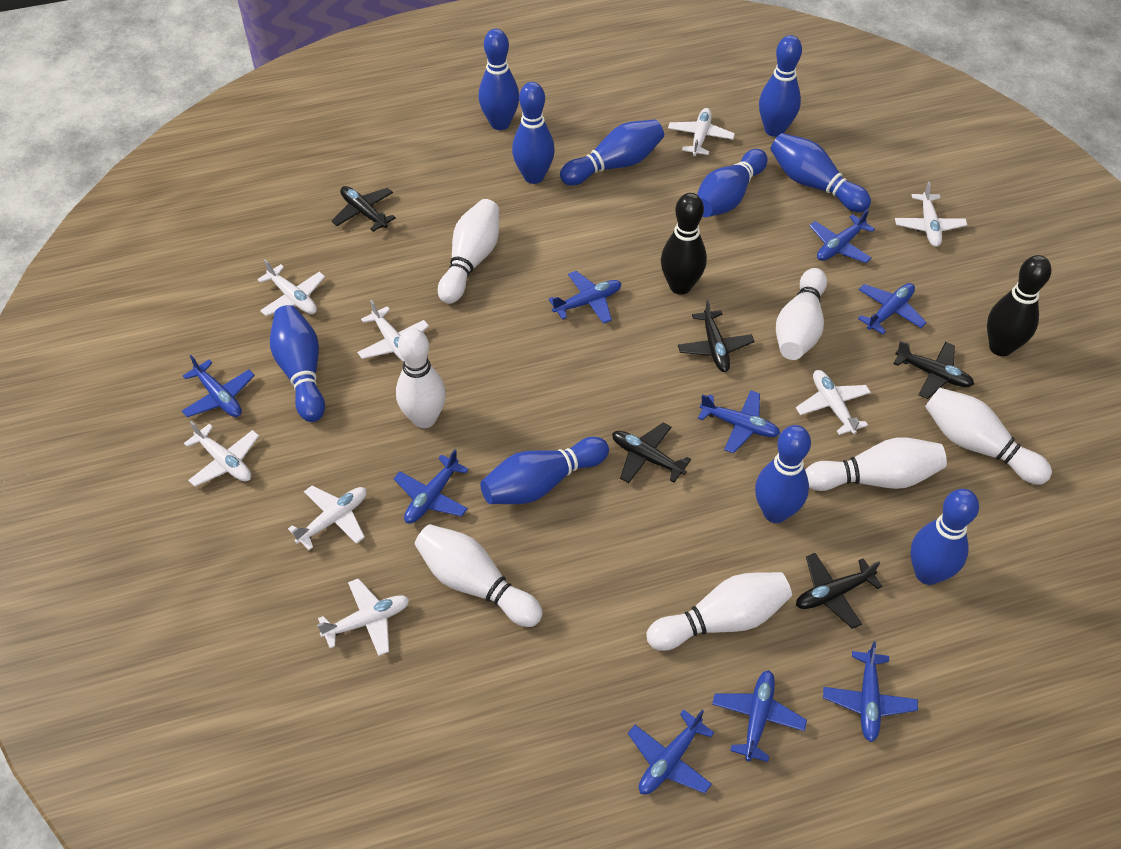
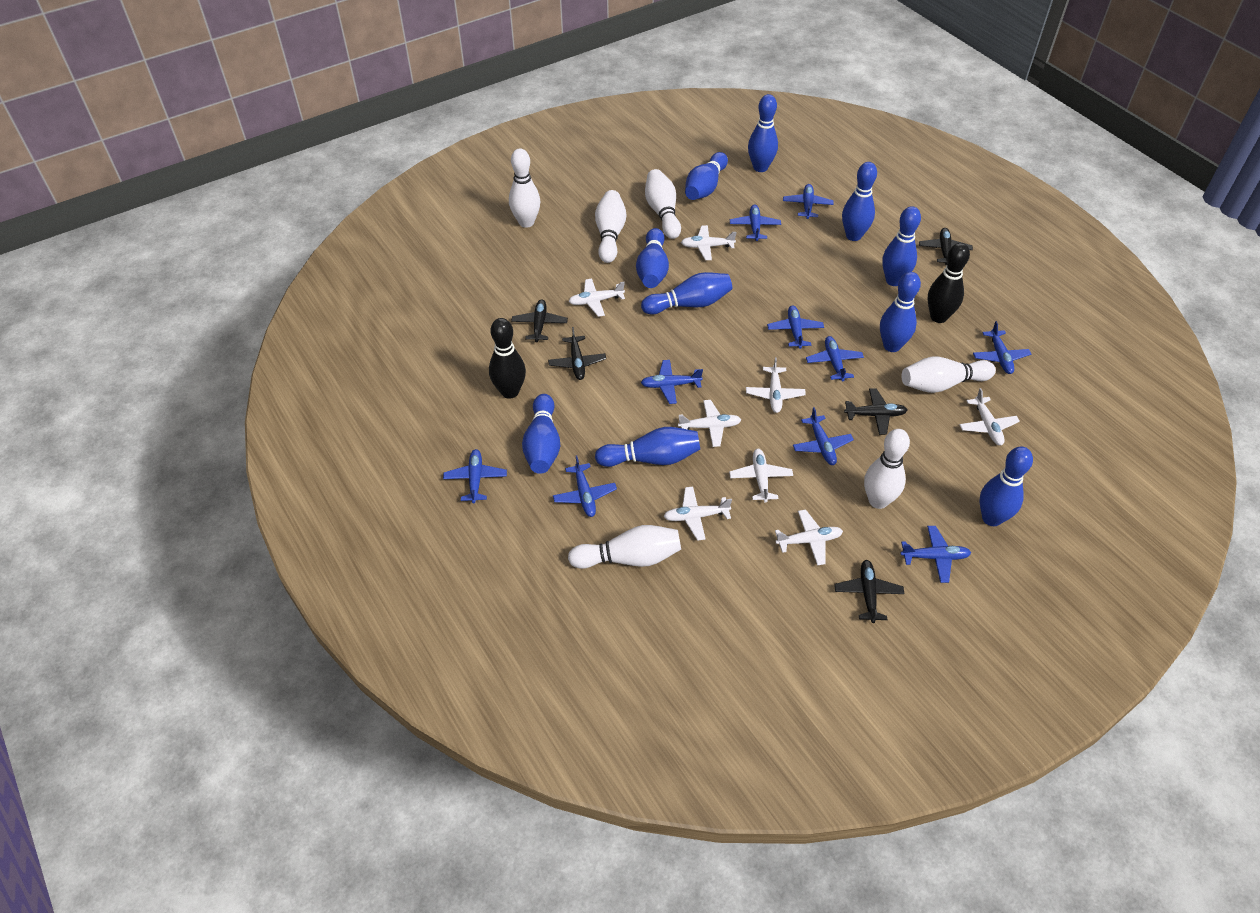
blue plane: 9 -> 10
white bowling pin: 7 -> 6

